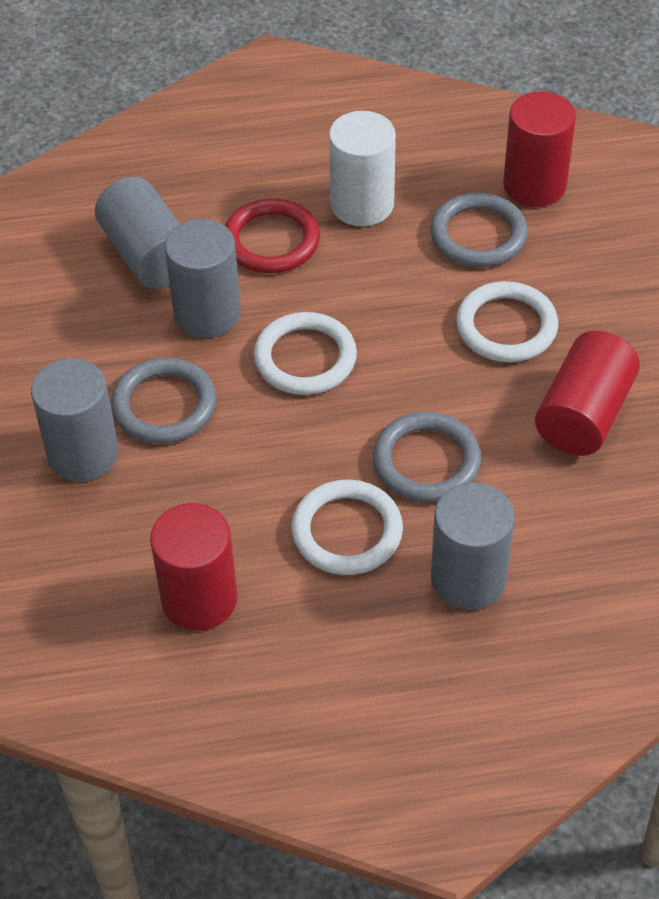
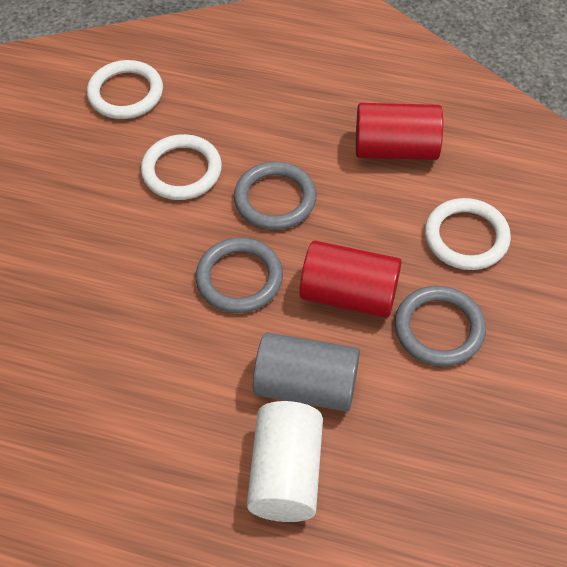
grey cylinder: 4 -> 1
red cylinder: 3 -> 2
red ring: 1 -> 0

